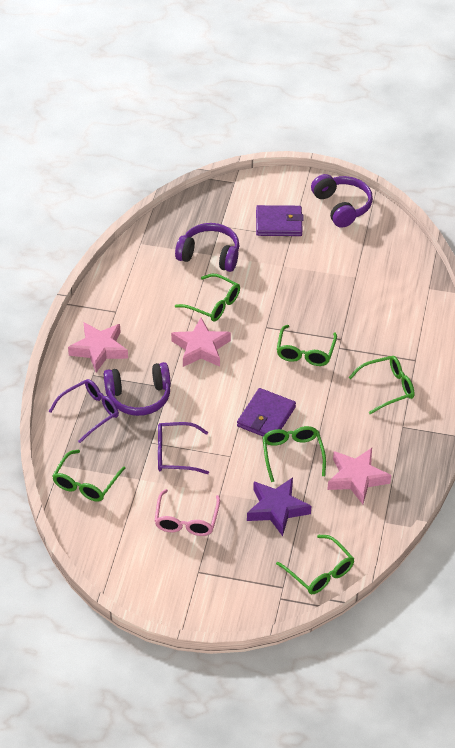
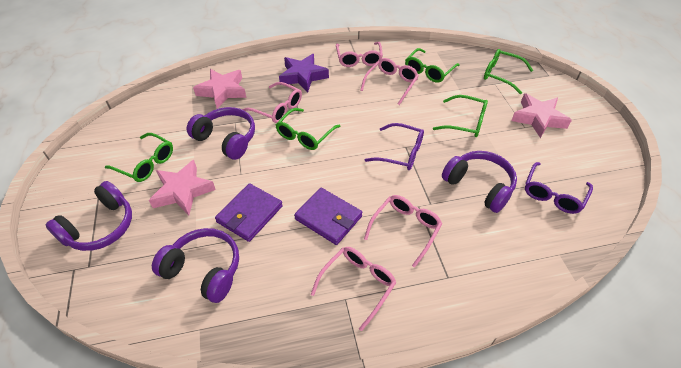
green glasses: 6 -> 5
pink glasses: 1 -> 5
purple headphones: 3 -> 4

